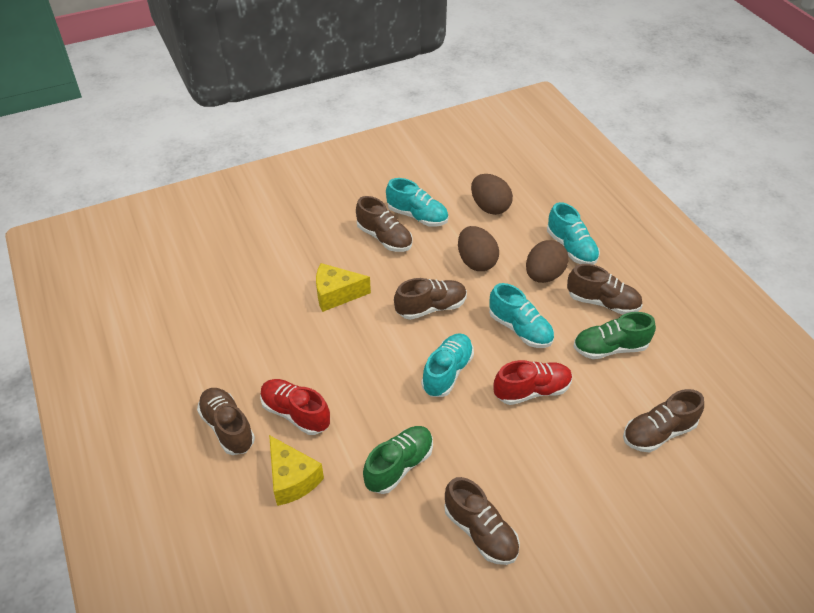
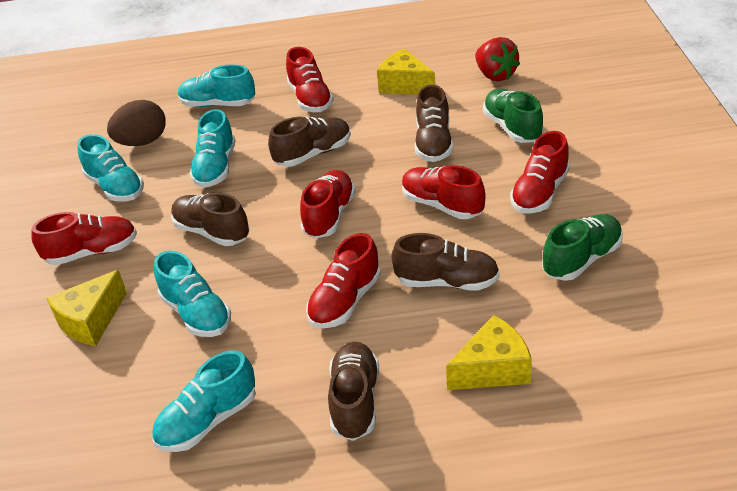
brown egg: 3 -> 1
brown shoe: 6 -> 5
red shoe: 2 -> 6
red strawberry: 0 -> 1
turquoise shoe: 4 -> 5
yellow cheese: 2 -> 3

